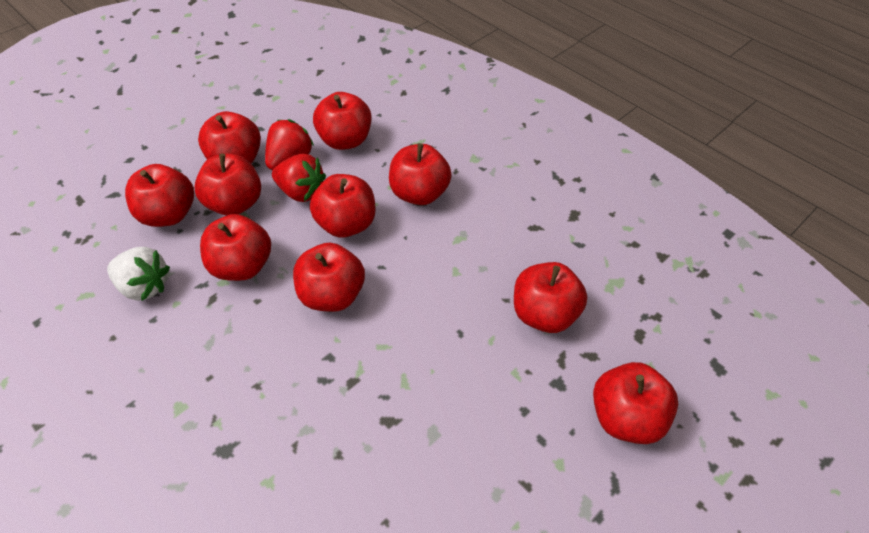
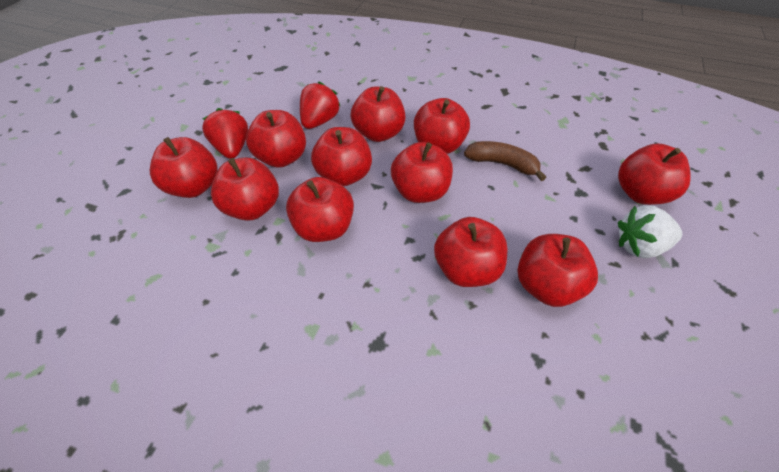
brown banana: 0 -> 1
red apple: 10 -> 11

